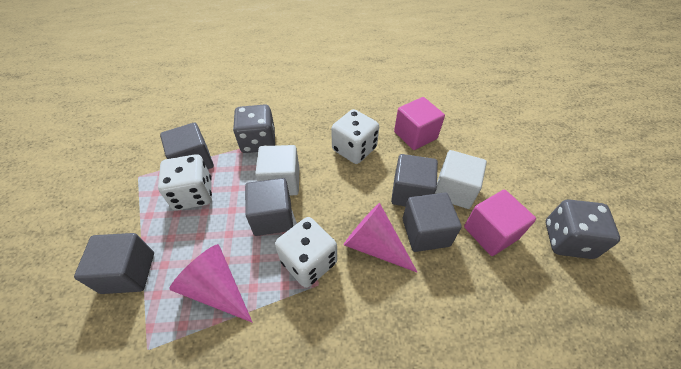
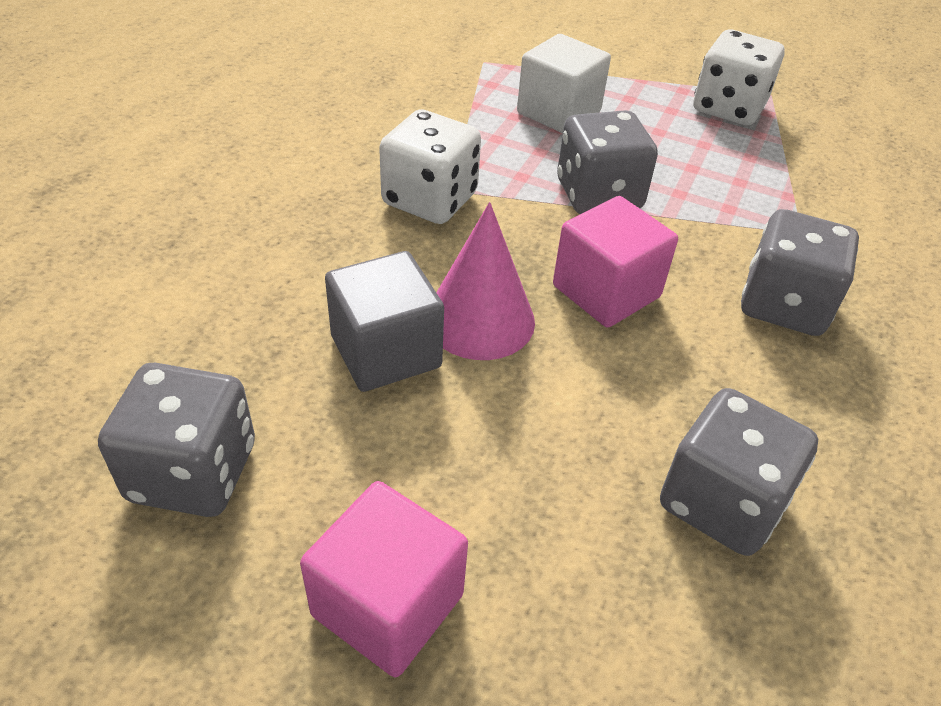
grey cube: 5 -> 1
grey dice: 2 -> 4
pink cone: 2 -> 1
white cube: 2 -> 1
white dice: 3 -> 2

